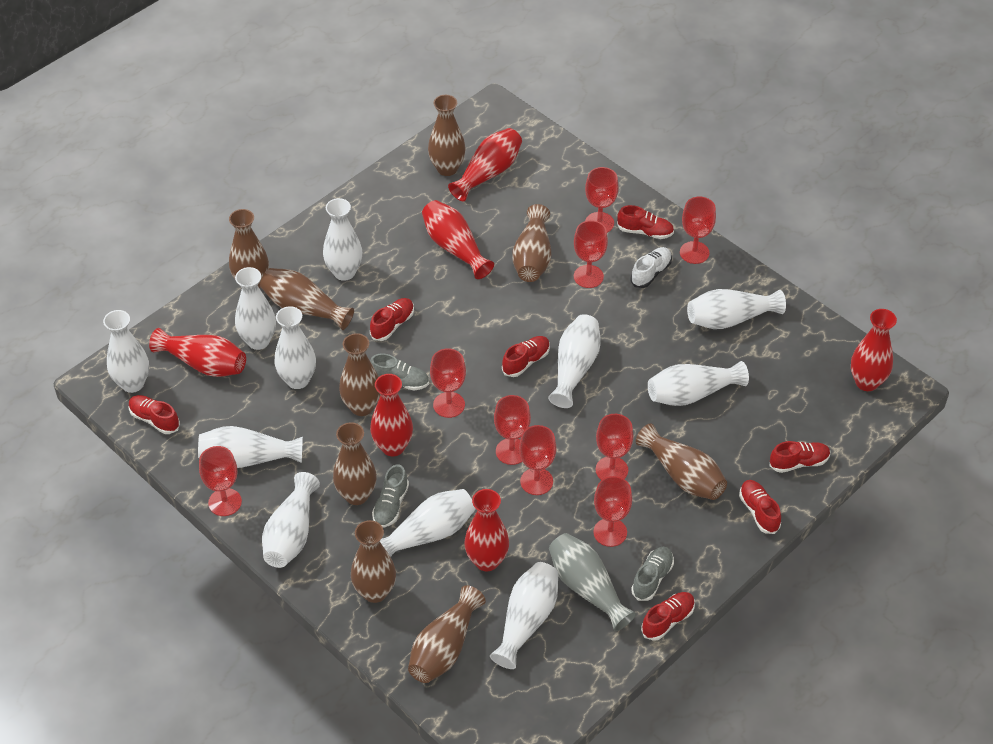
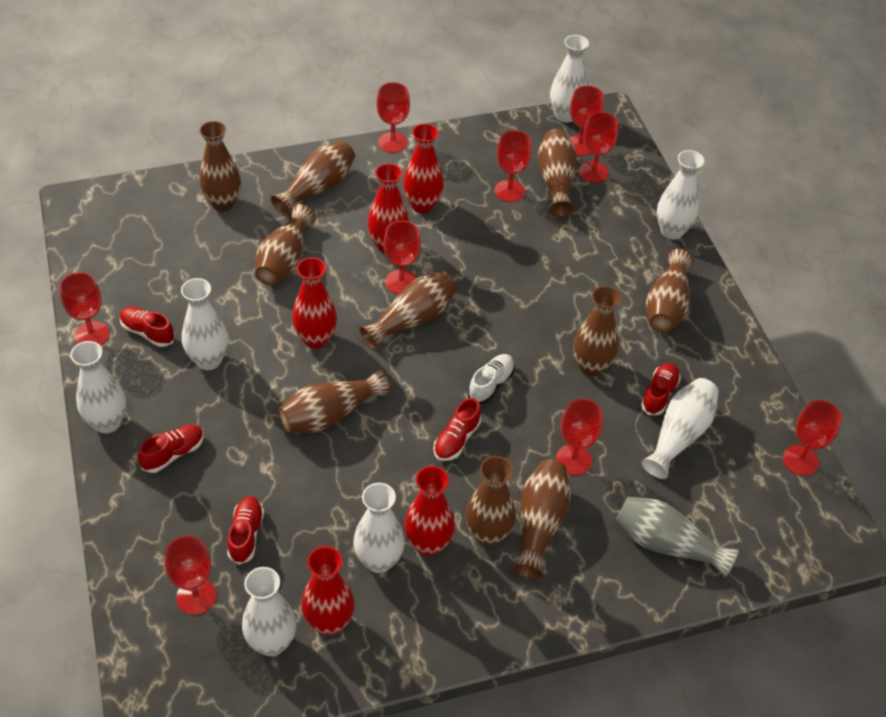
brown vase: 9 -> 10
grey shoe: 3 -> 0
red shoe: 7 -> 5
red vase: 6 -> 5
white vase: 11 -> 7

